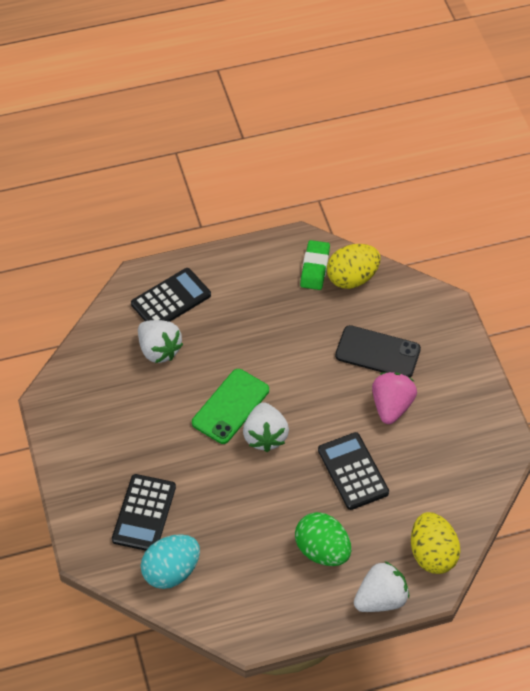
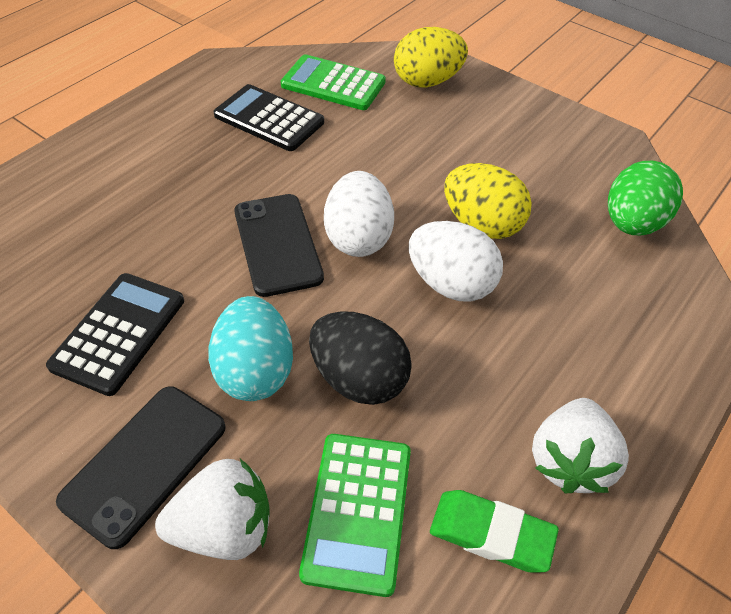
black calculator: 3 -> 2
black egg: 0 -> 1
black phone: 1 -> 2
green calculator: 0 -> 2
green phone: 1 -> 0
pink strawberry: 1 -> 0
white egg: 0 -> 2
white strawberry: 3 -> 2

